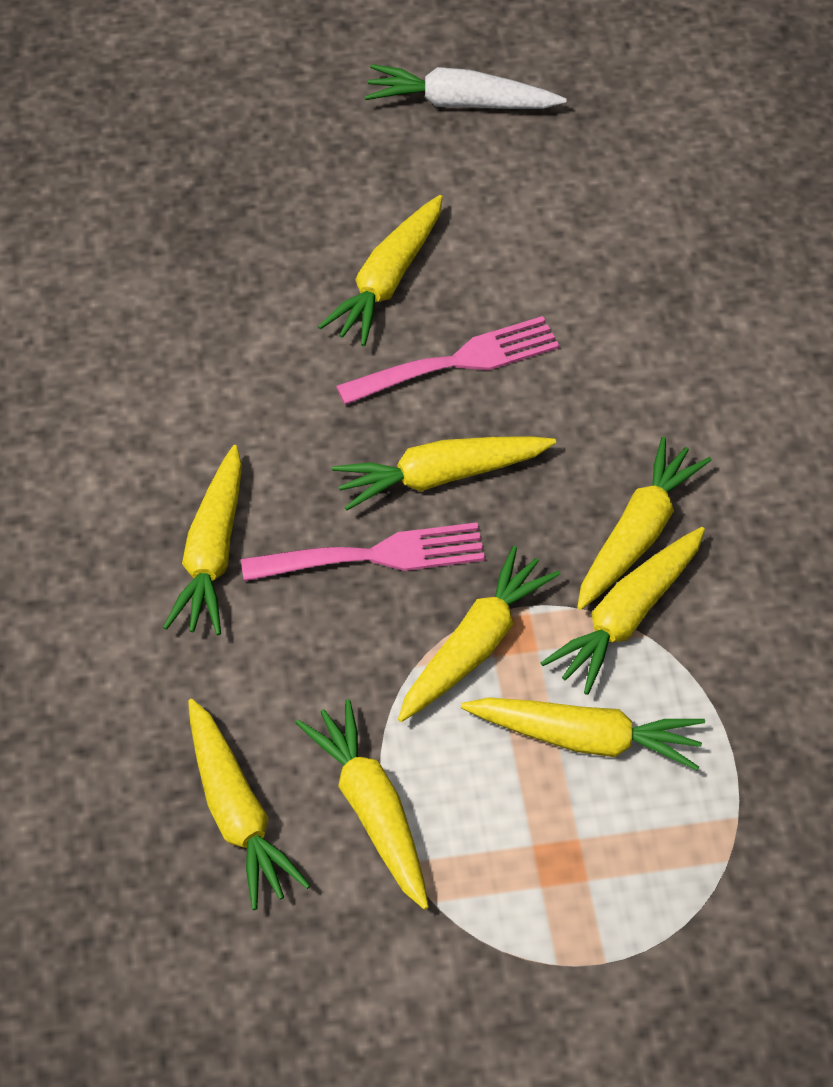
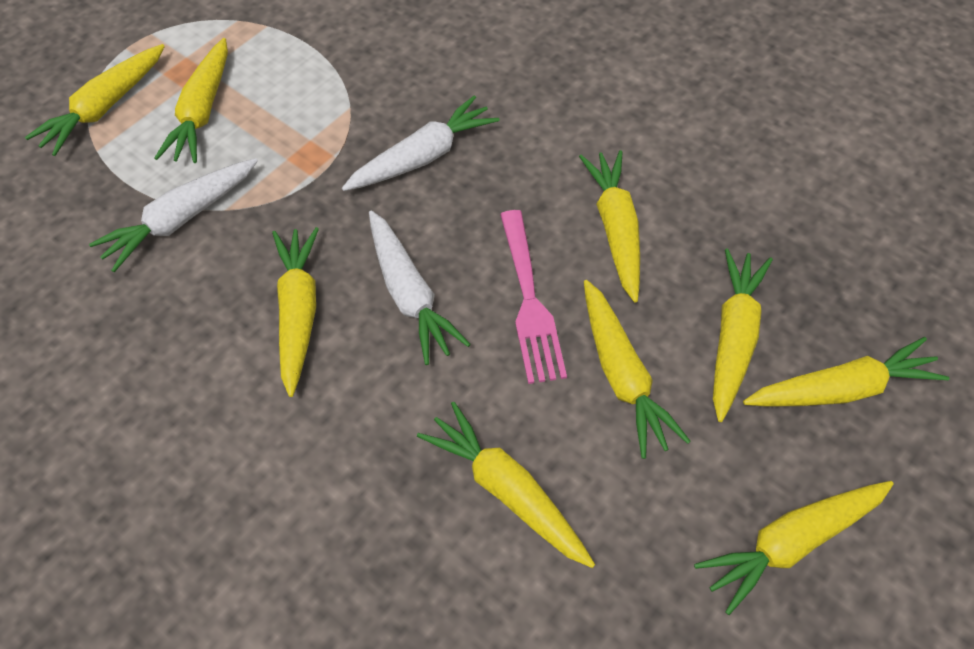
pink fork: 2 -> 1
white carrot: 1 -> 3

